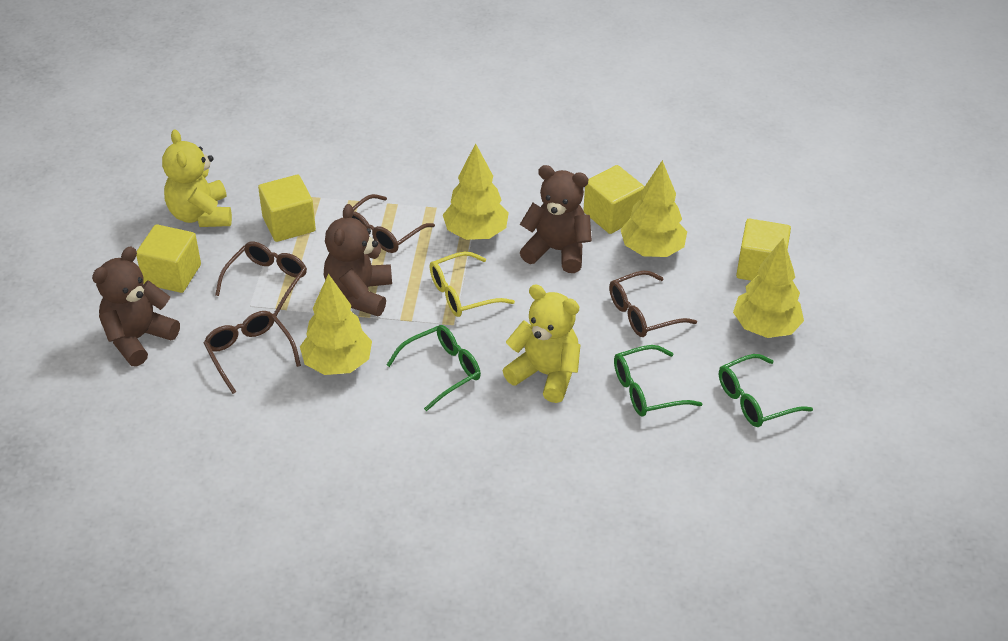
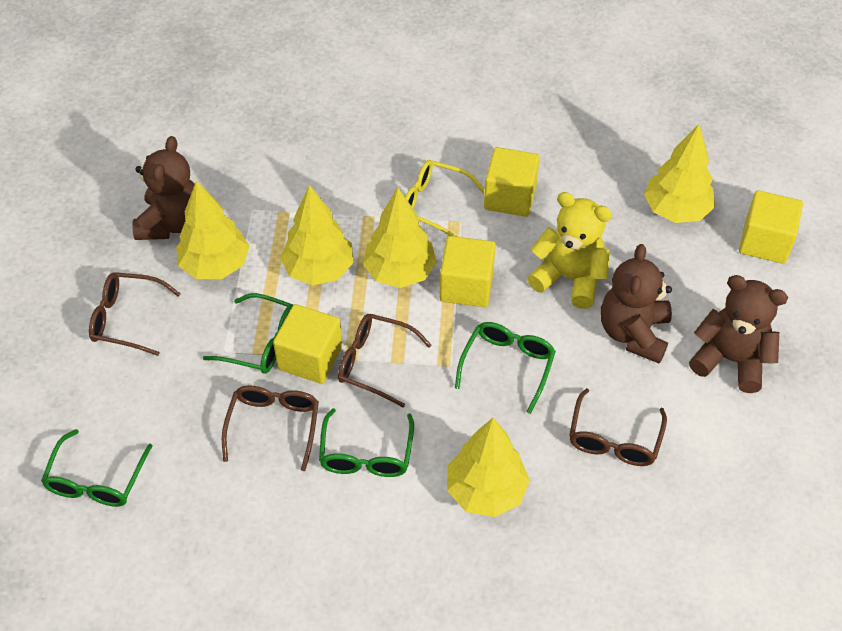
green glasses: 3 -> 4
yellow teddy bear: 2 -> 1
yellow tree: 4 -> 5

